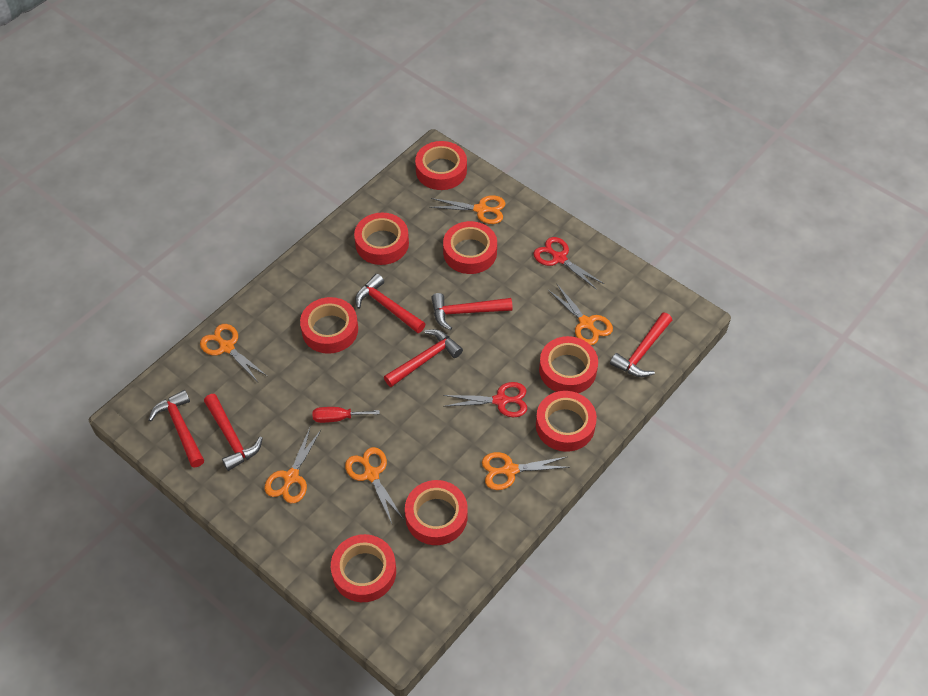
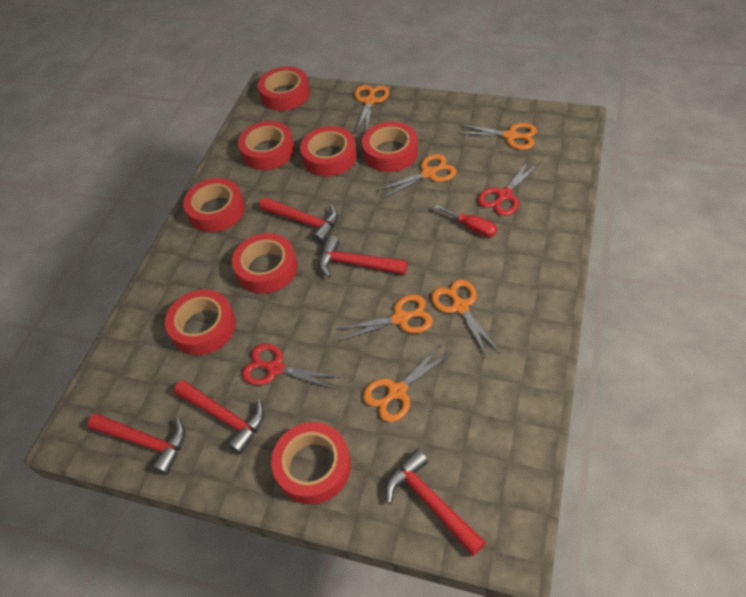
red hammer: 6 -> 5

